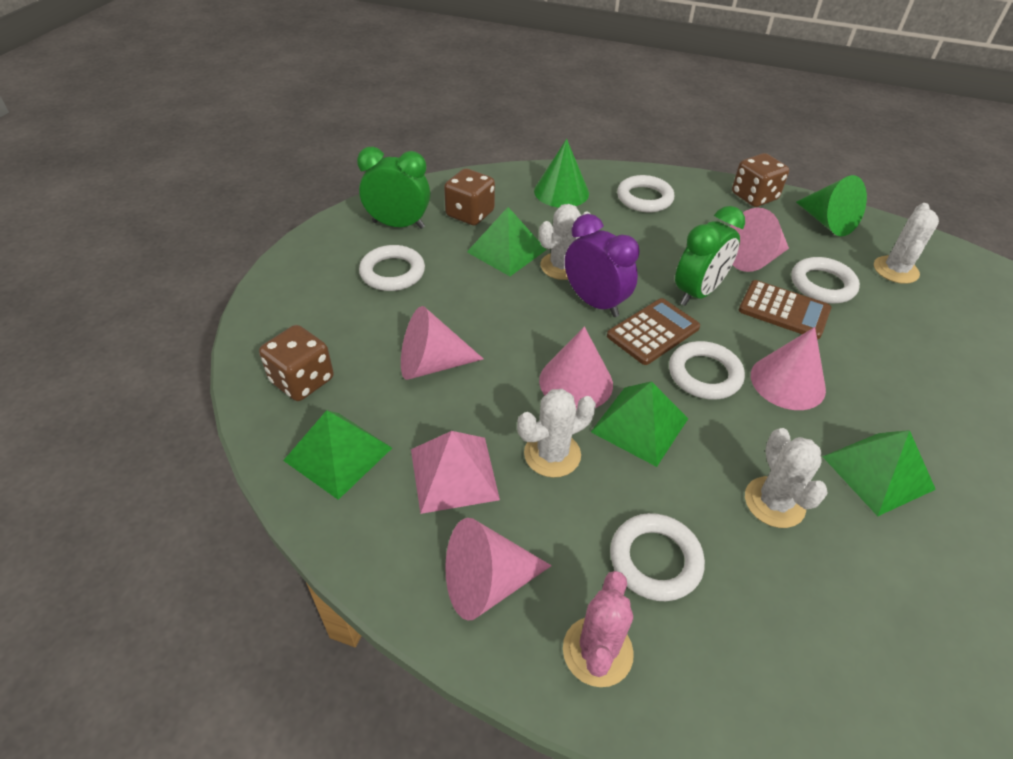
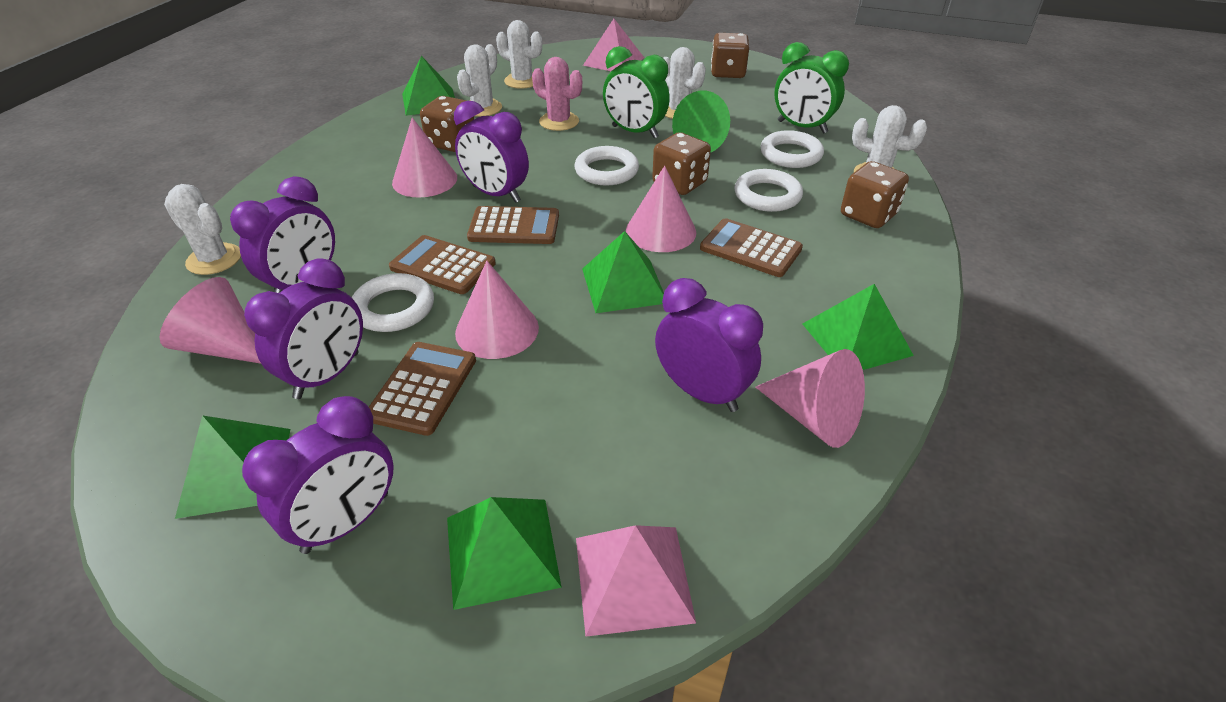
brown calculator: 2 -> 4
brown dice: 3 -> 4
green cone: 2 -> 1
green pyramid: 4 -> 5
pink pyramid: 1 -> 2
purple clock: 1 -> 5
white cactus: 4 -> 5
white ring: 5 -> 4

